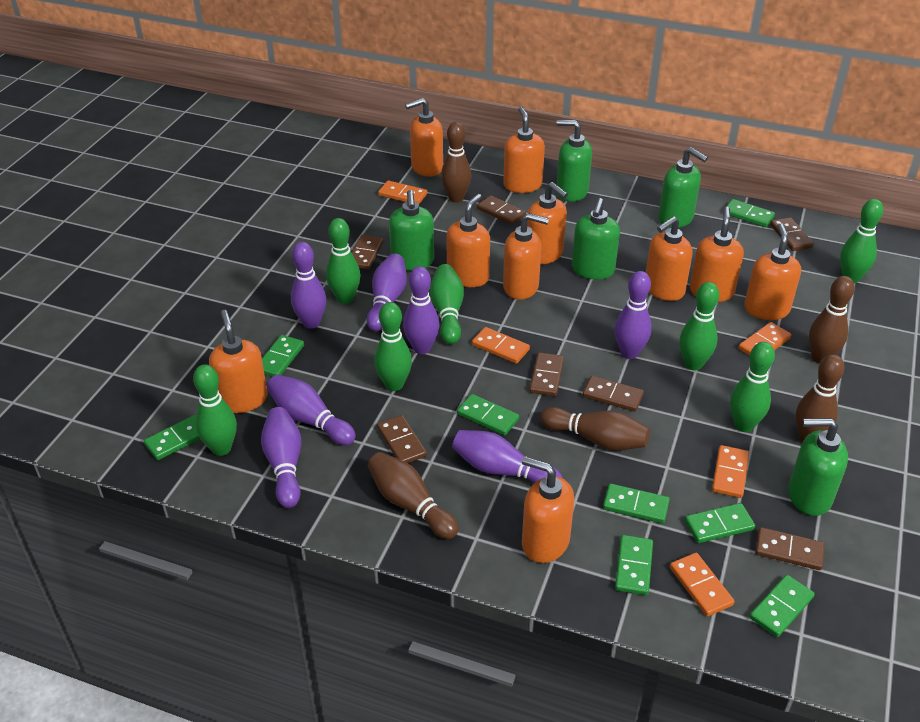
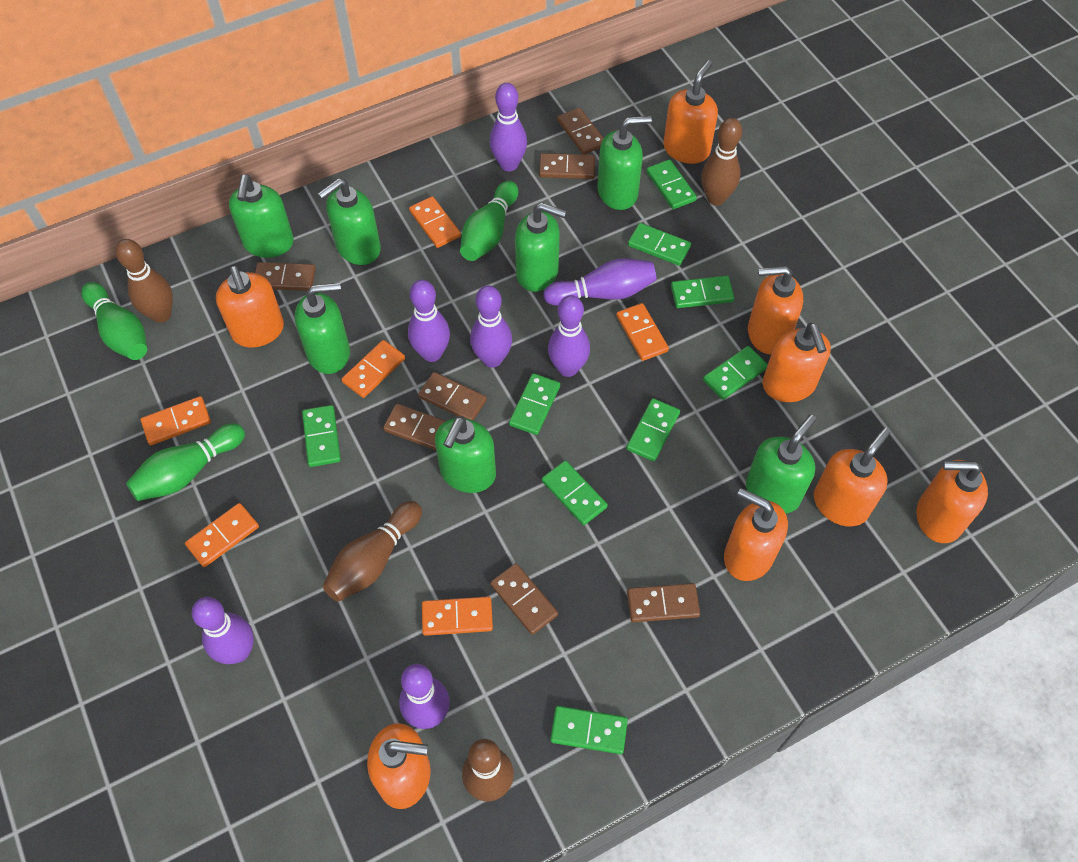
brown bowling pin: 5 -> 4
green bowling pin: 7 -> 3
green domino: 8 -> 9
green soap dispenser: 5 -> 7
orange domino: 5 -> 6
orange soap dispenser: 10 -> 8

